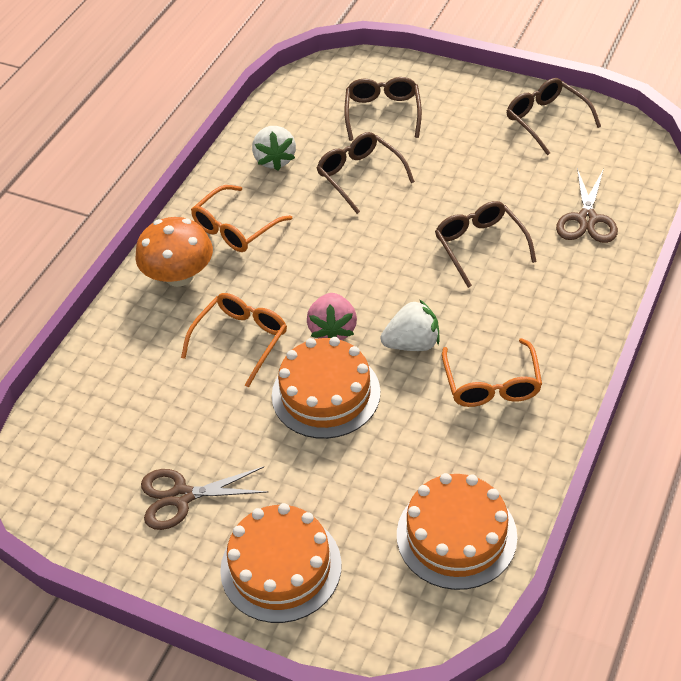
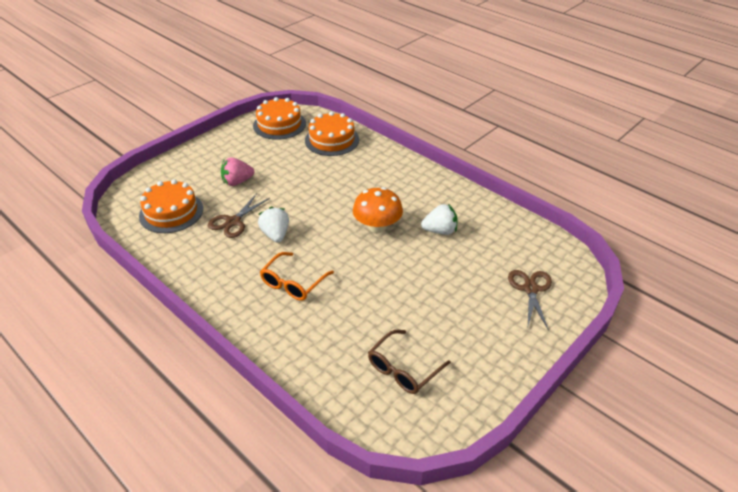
brown glasses: 4 -> 1
orange glasses: 3 -> 1

